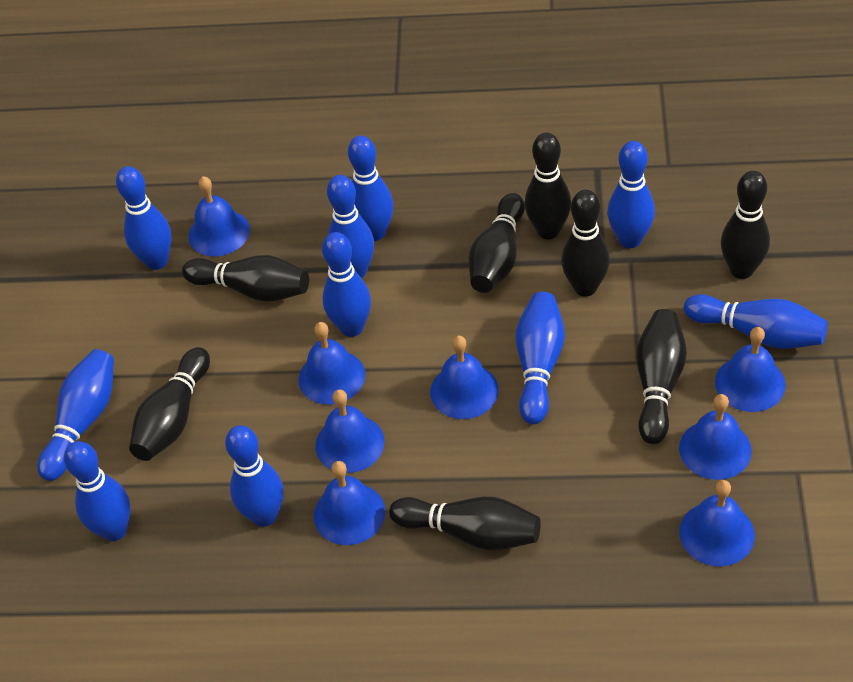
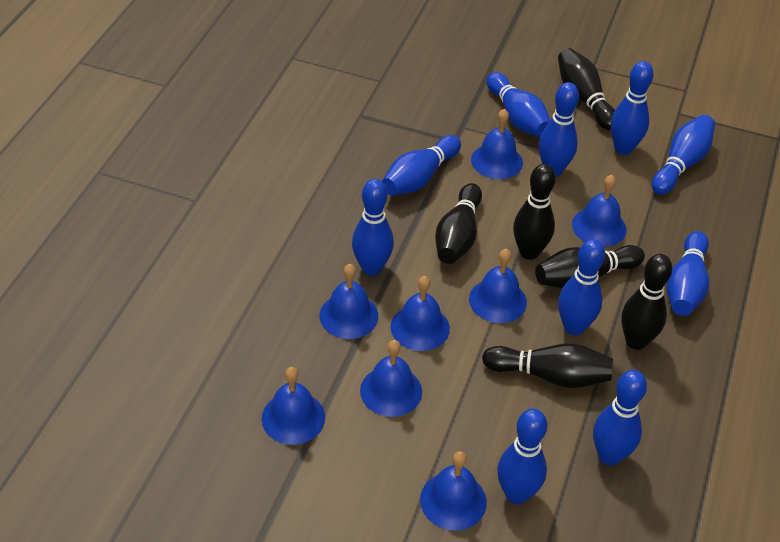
black bowling pin: 8 -> 6

